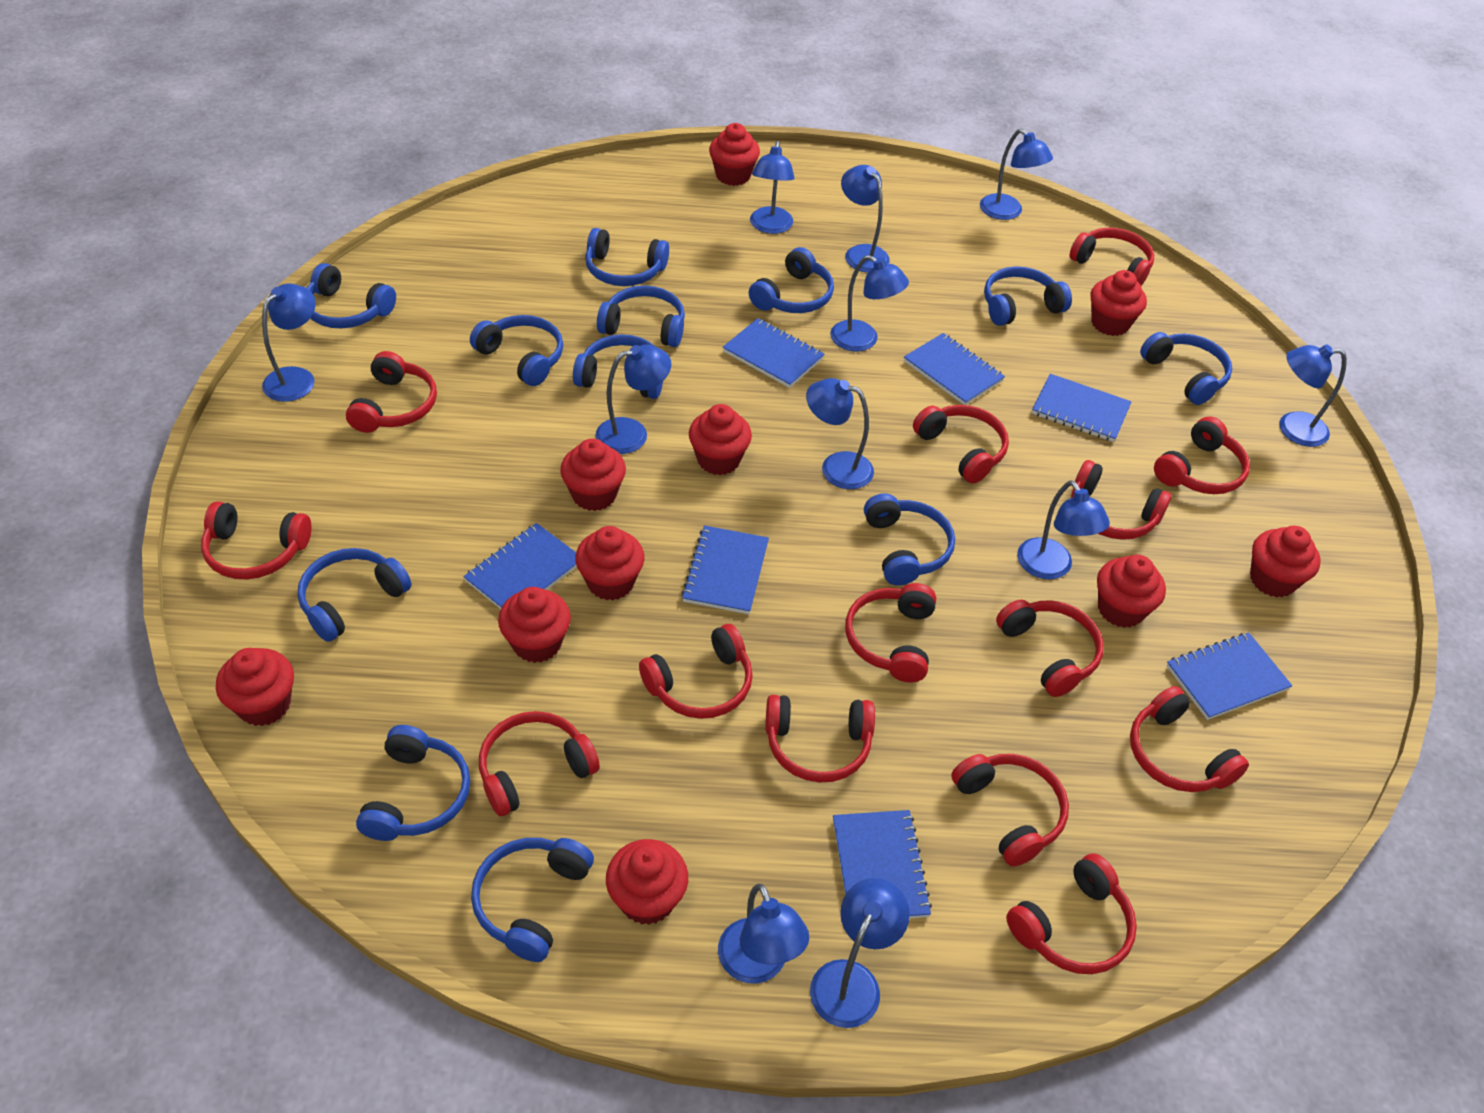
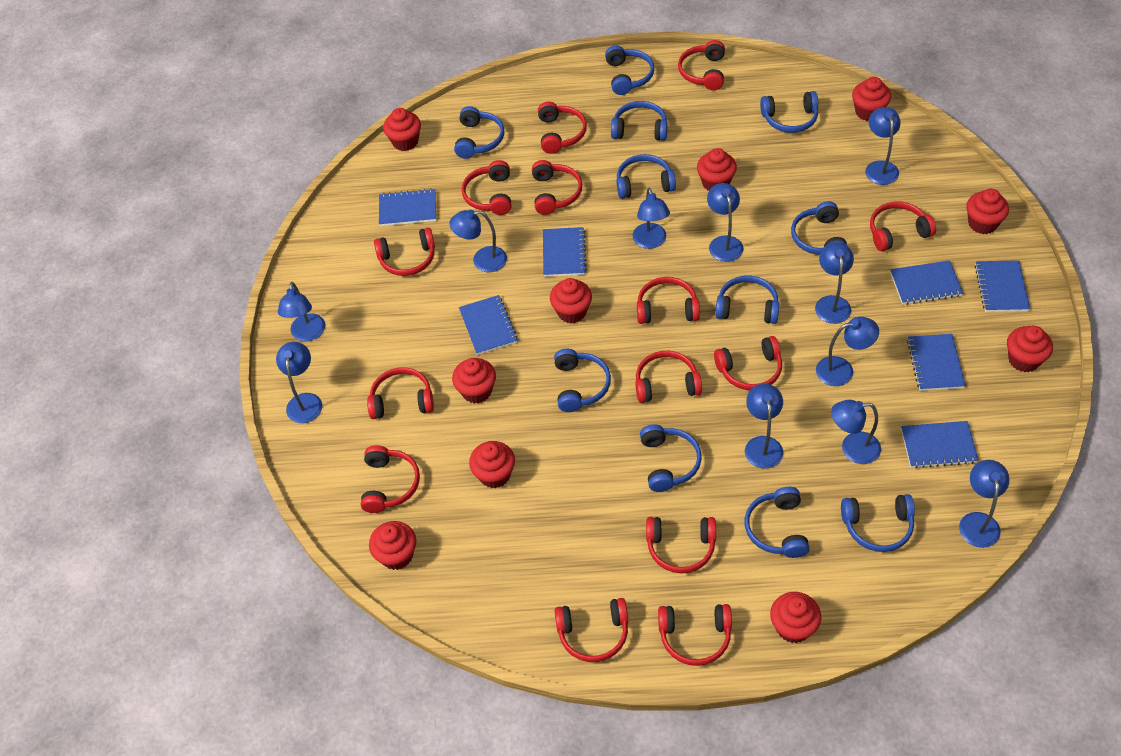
blue headphones: 12 -> 11

